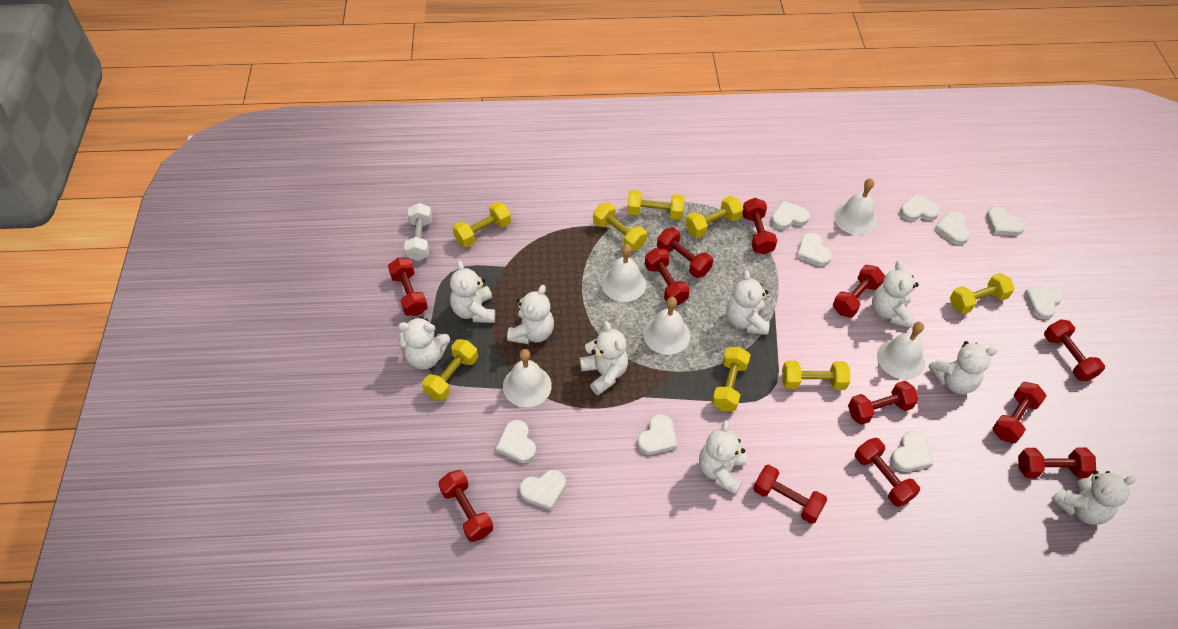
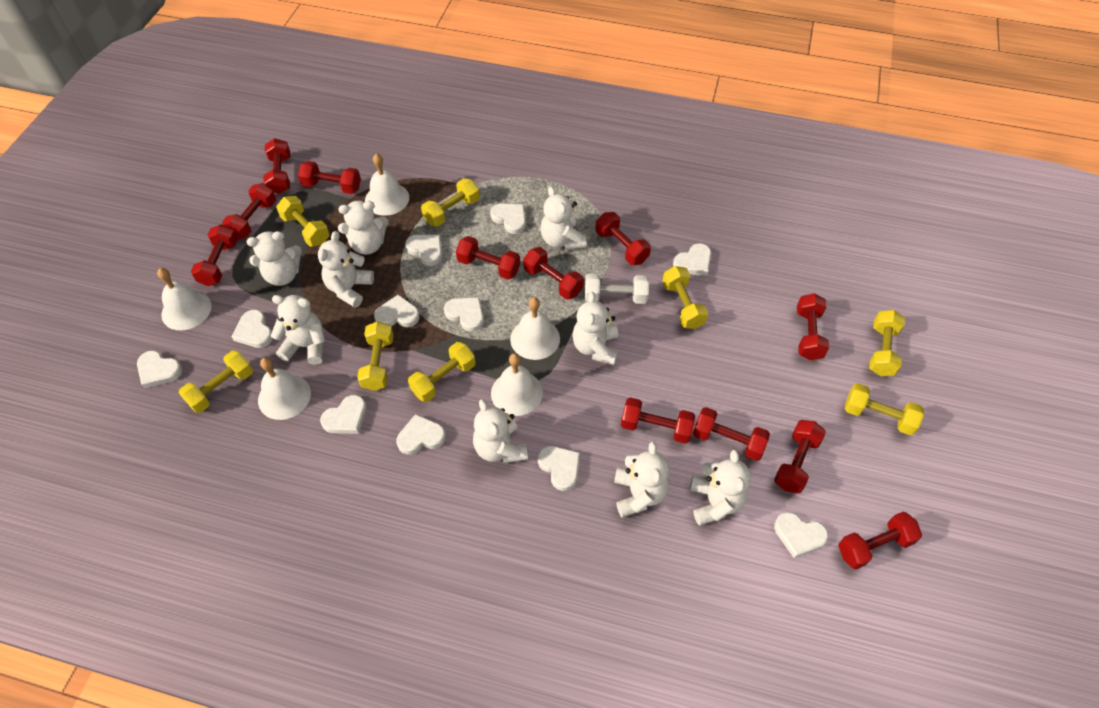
white heart: 10 -> 11

